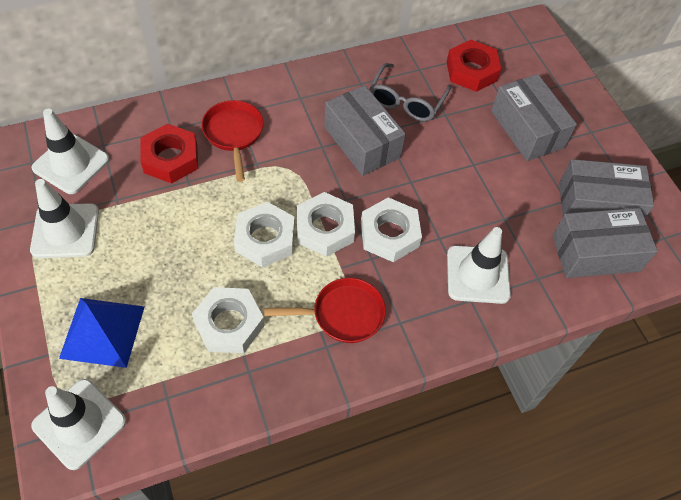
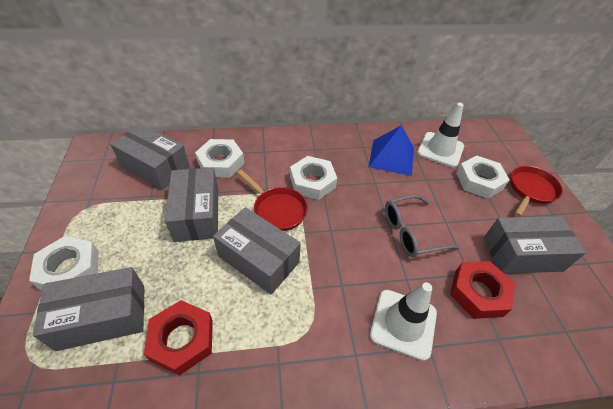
grey box: 4 -> 5
white traffic cone: 4 -> 2

